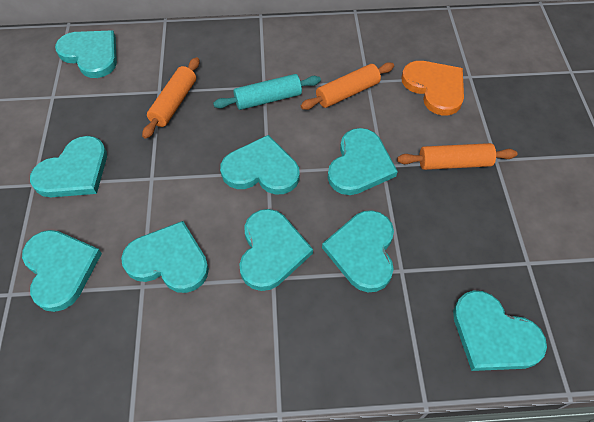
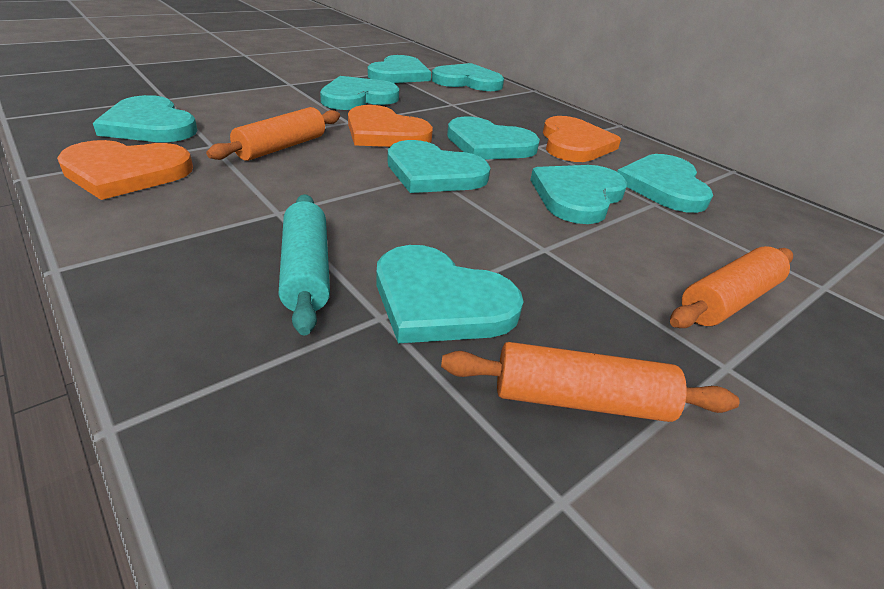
orange heart: 1 -> 3

